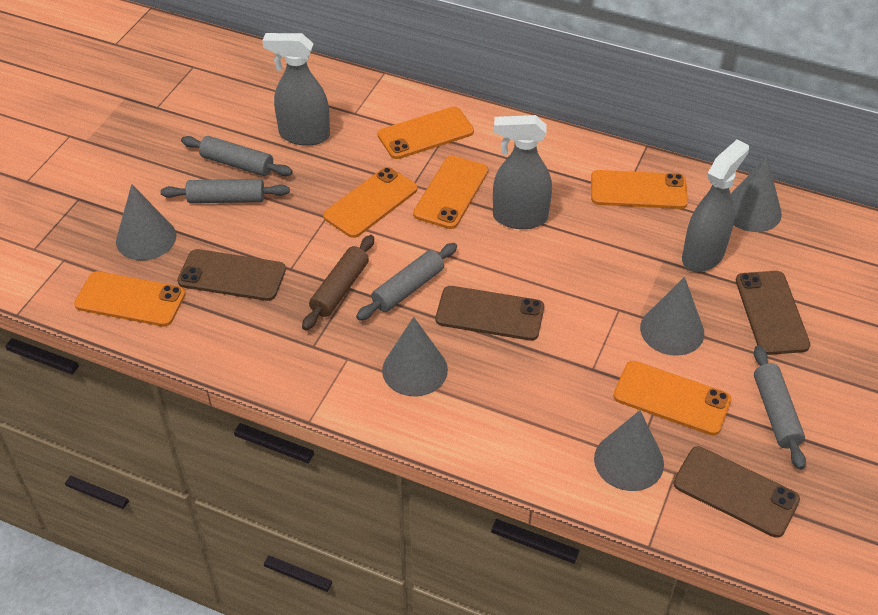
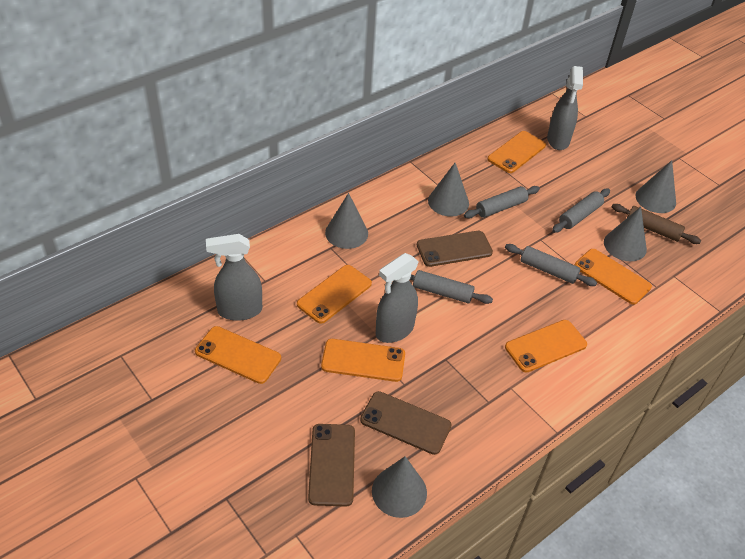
brown phone: 4 -> 3

